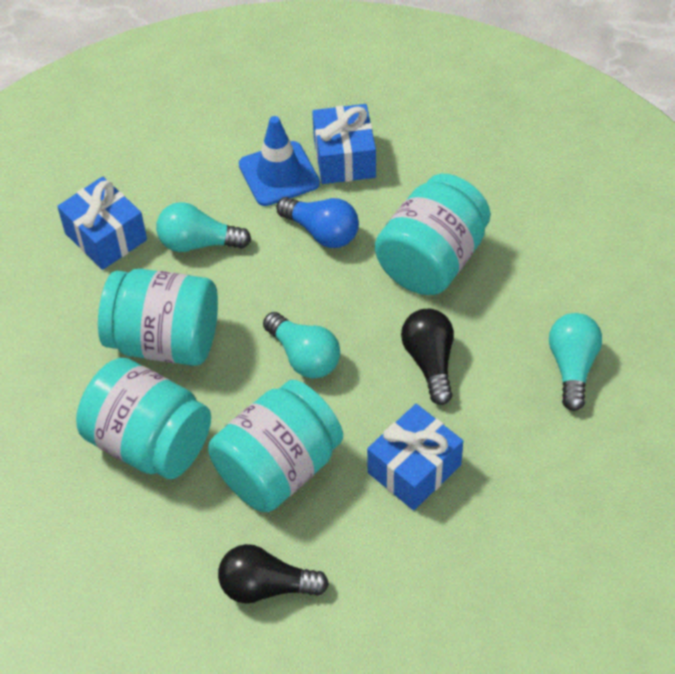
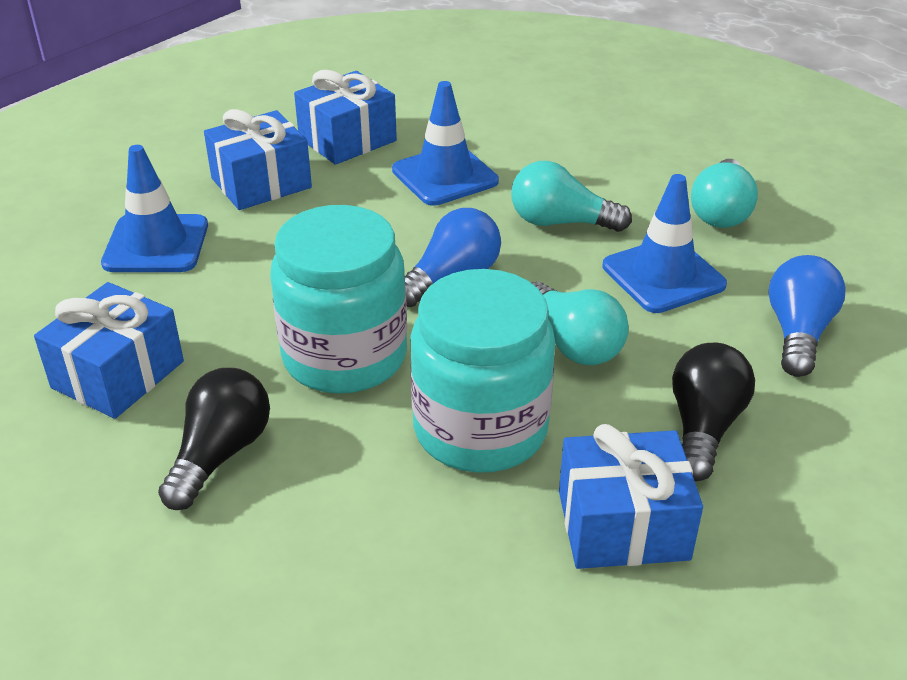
blue gift: 3 -> 4
blue light bulb: 1 -> 2
blue traffic cone: 1 -> 3
turquoise jar: 4 -> 2

